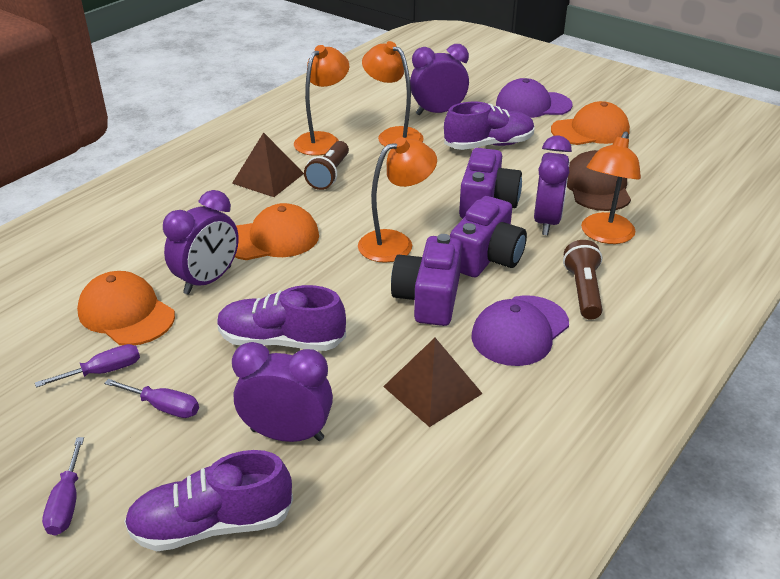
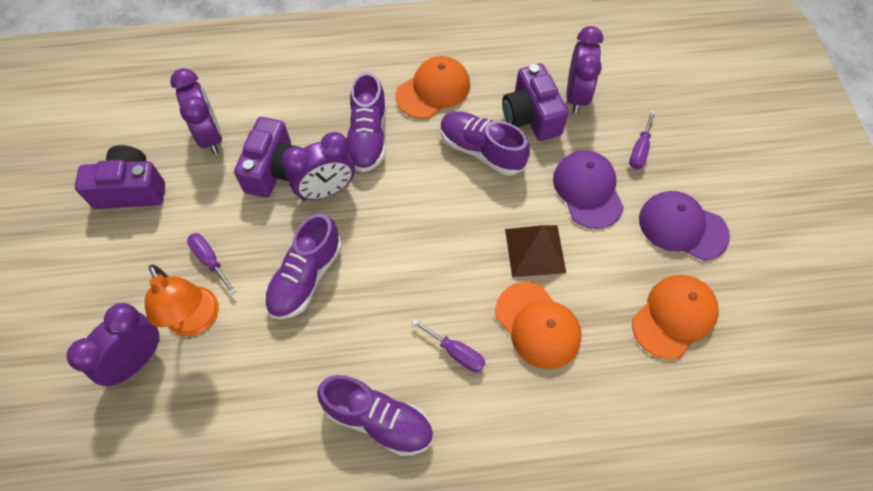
brown cap: 1 -> 0
brown flashlight: 2 -> 0
brown pyramid: 2 -> 1
orange lamp: 4 -> 1
purple shoe: 3 -> 4

